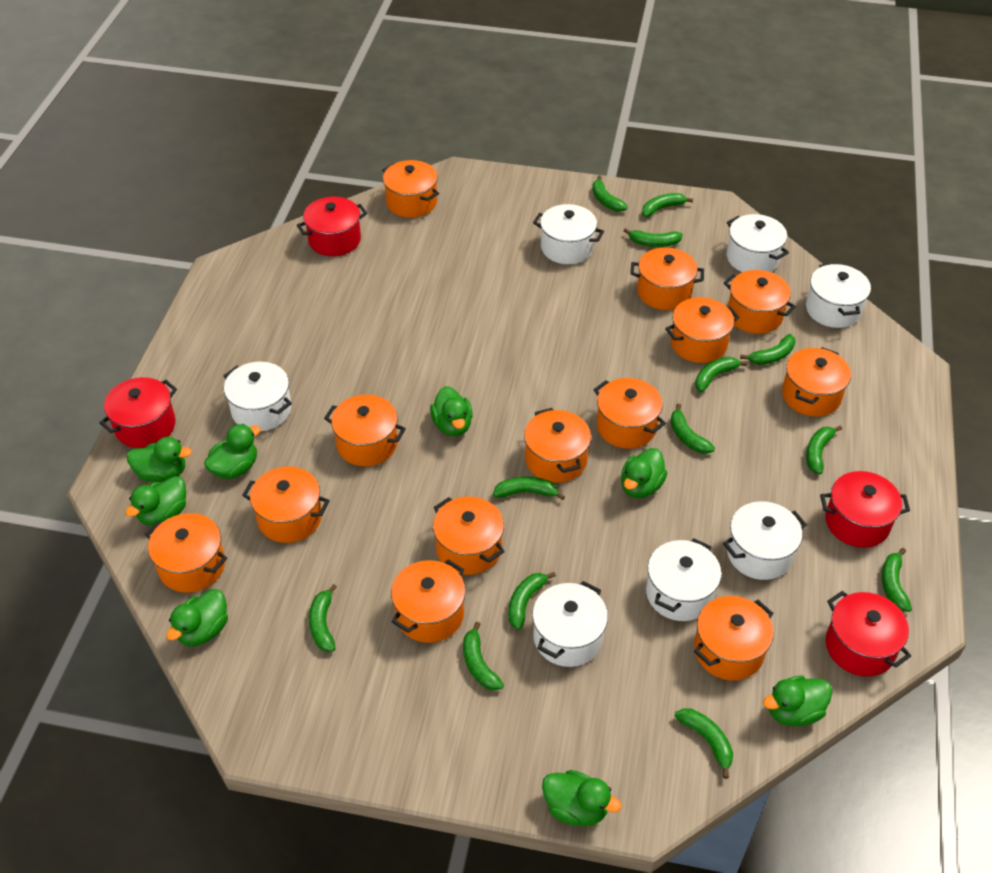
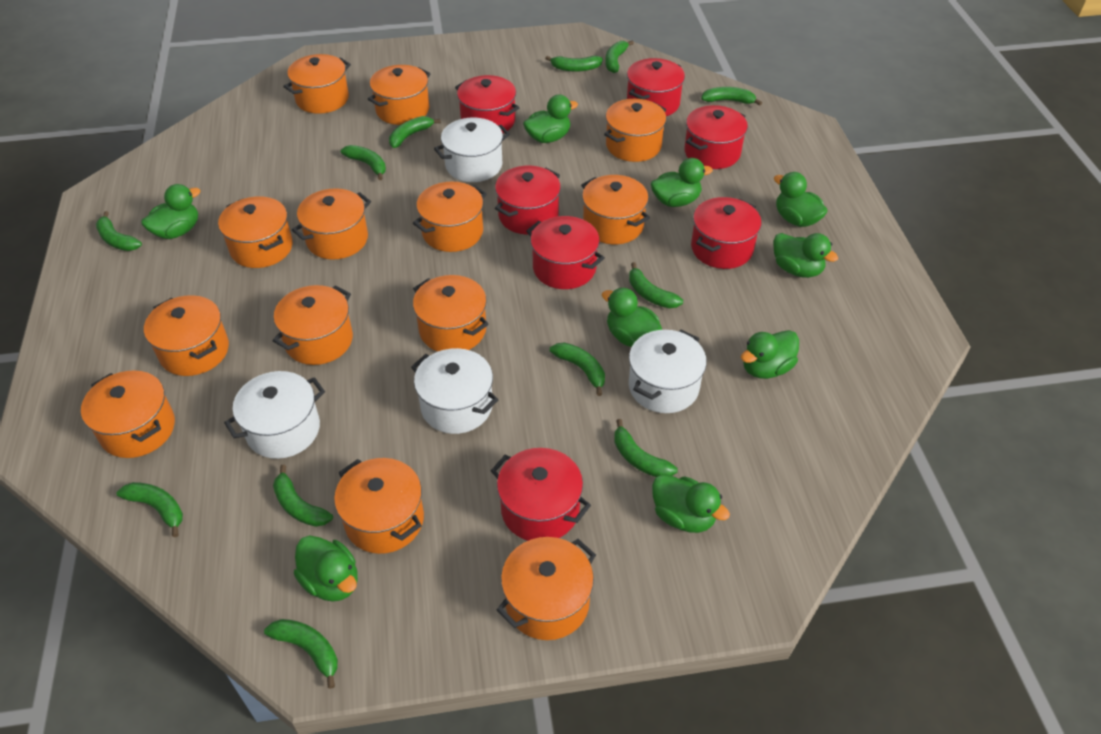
green banana: 13 -> 12
green duck: 8 -> 9
red pot: 4 -> 7
white pot: 7 -> 4

